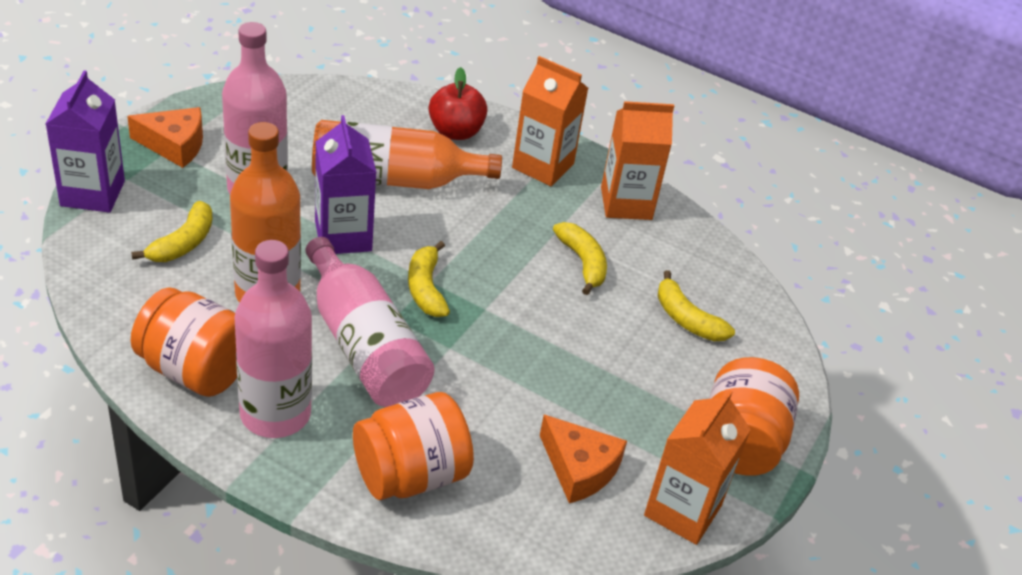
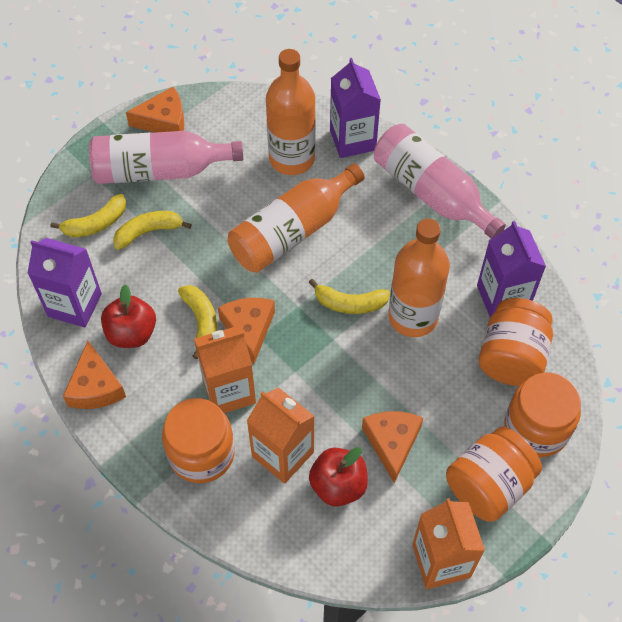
orange bottle: 2 -> 3
orange cheese: 2 -> 4
orange jar: 3 -> 4
pink bottle: 3 -> 2
purple carton: 2 -> 3
red apple: 1 -> 2

